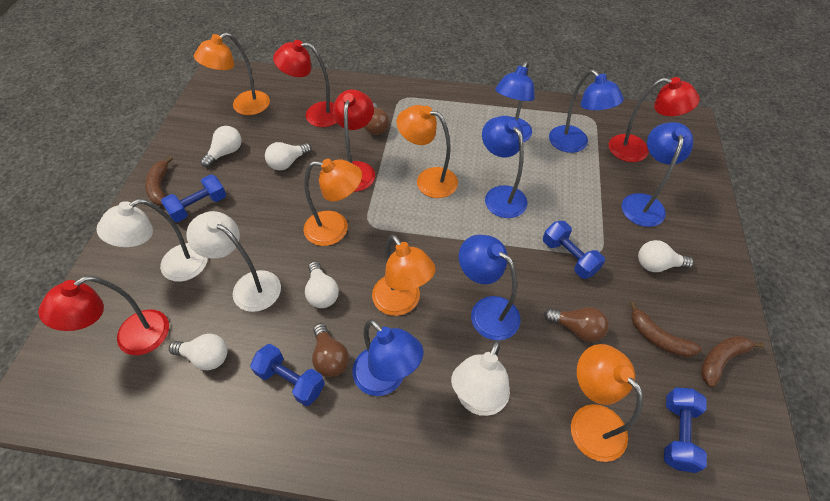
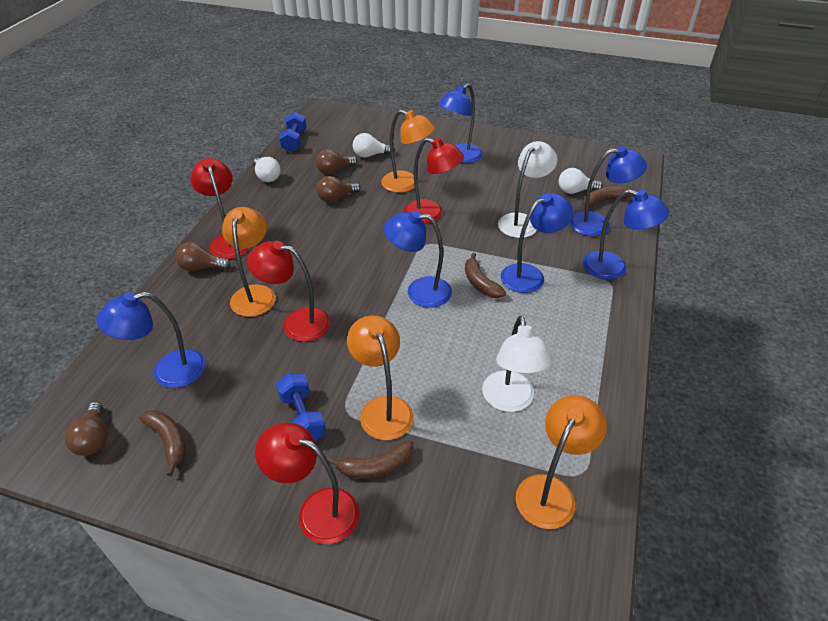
blue dumbbell: 4 -> 2
brown banana: 3 -> 4
brown light bulb: 3 -> 4
orange lamp: 5 -> 4
white lamp: 3 -> 2
white light bulb: 5 -> 3

